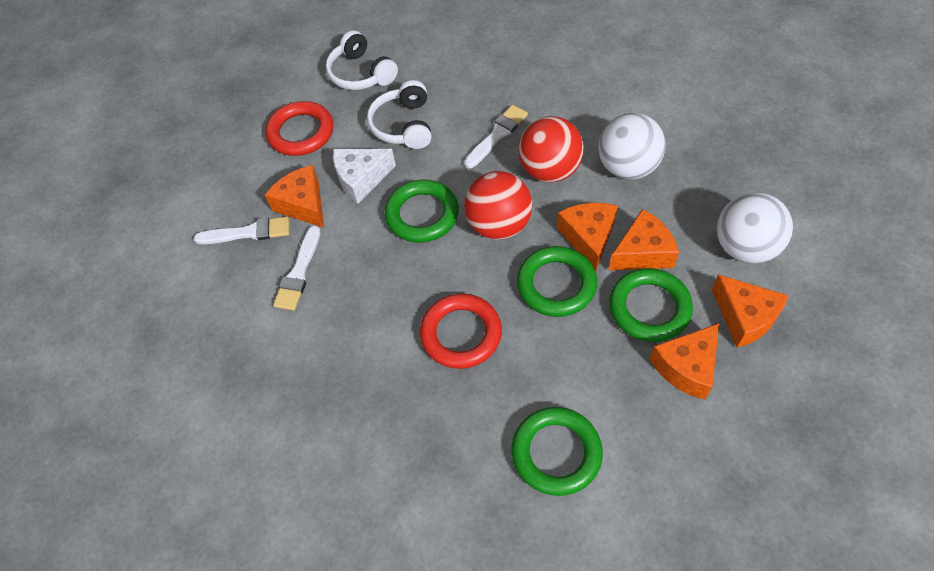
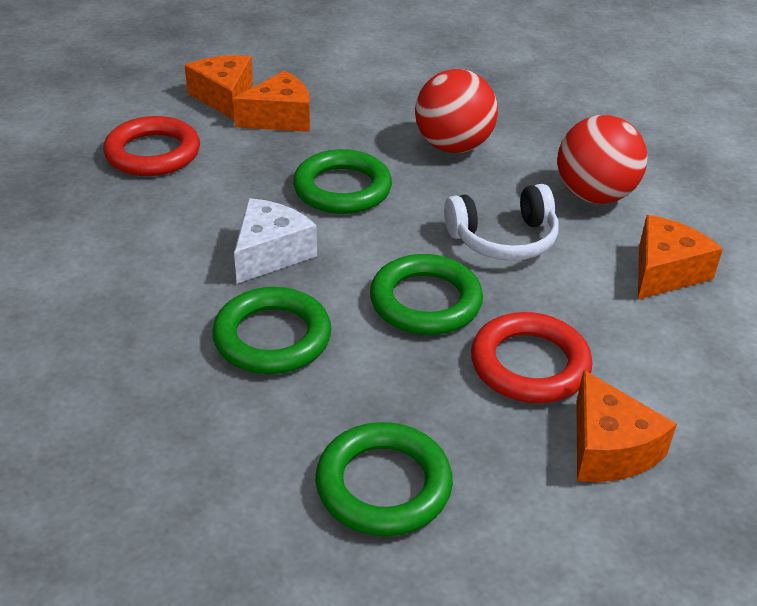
orange cheese: 5 -> 4
white ball: 2 -> 0
white brush: 3 -> 0
white headphones: 2 -> 1

